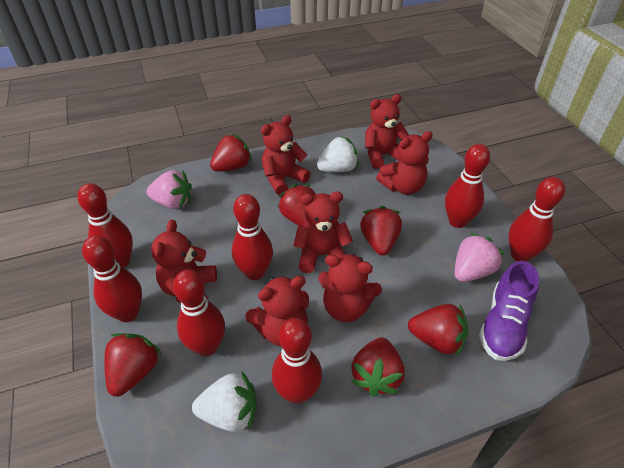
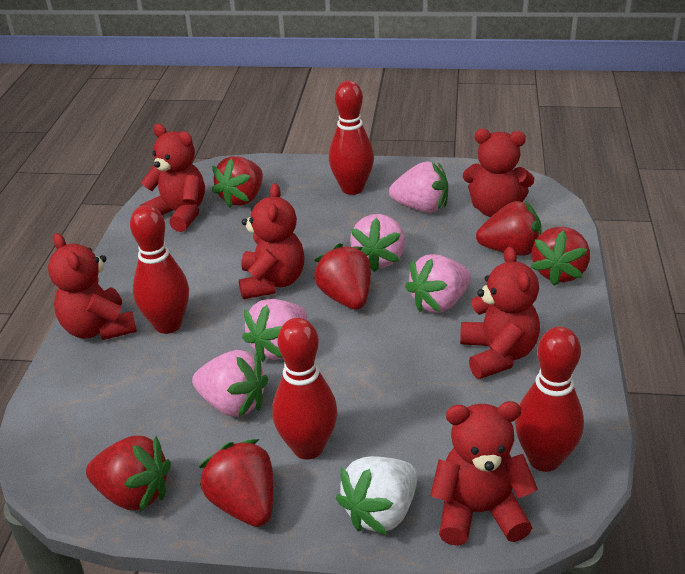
pink strawberry: 2 -> 5
purple shoe: 1 -> 0
red bowling pin: 7 -> 4
red teddy bear: 7 -> 6
white strawberry: 2 -> 1

